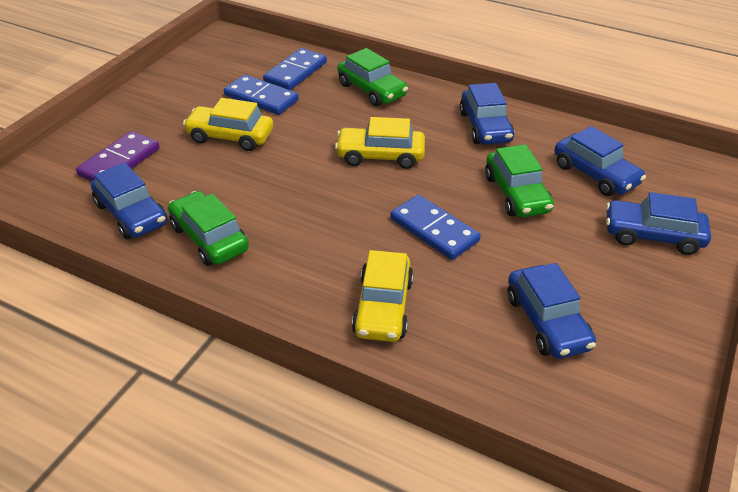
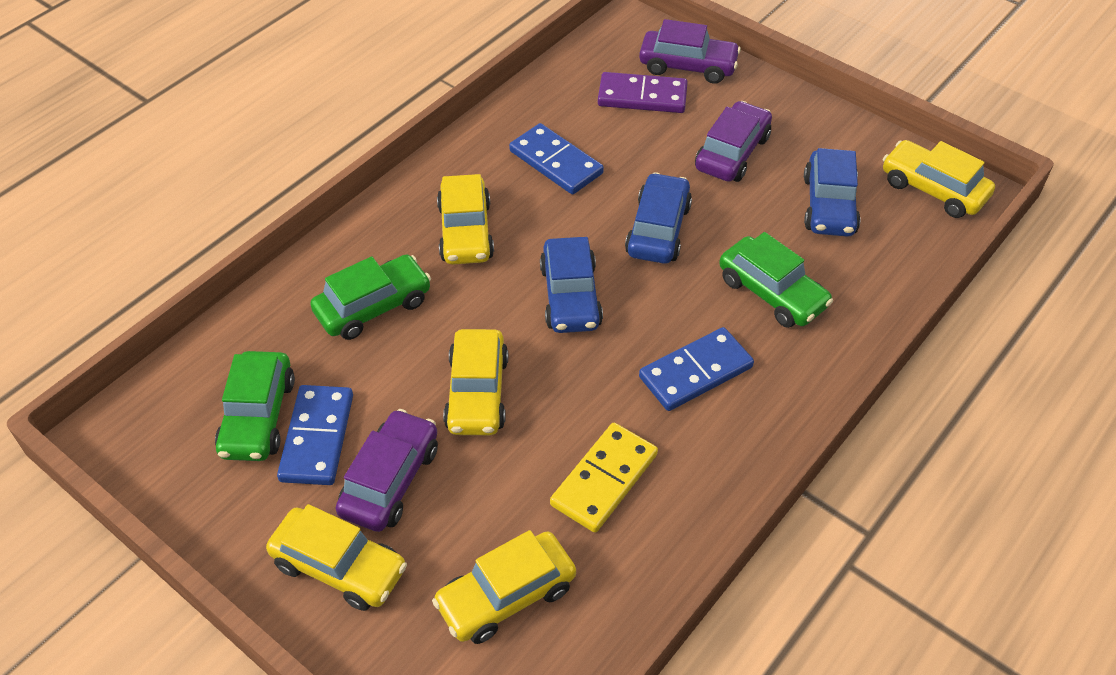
blue car: 5 -> 3
purple car: 0 -> 3
yellow car: 3 -> 5
yellow domino: 0 -> 1

